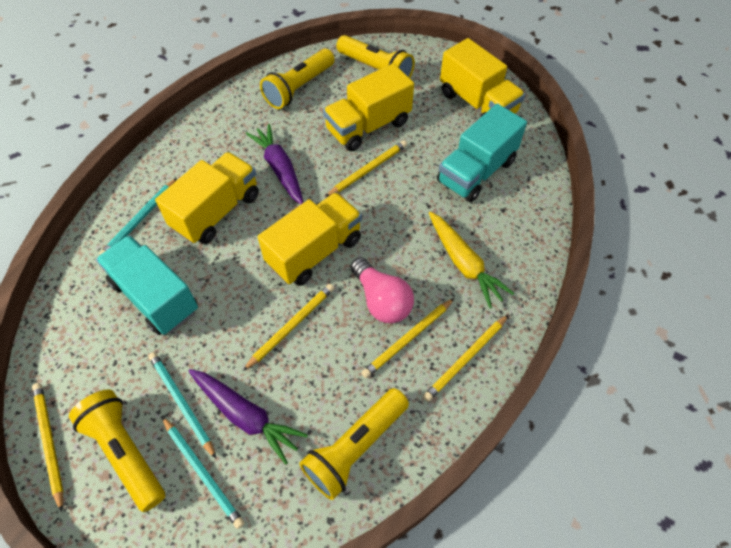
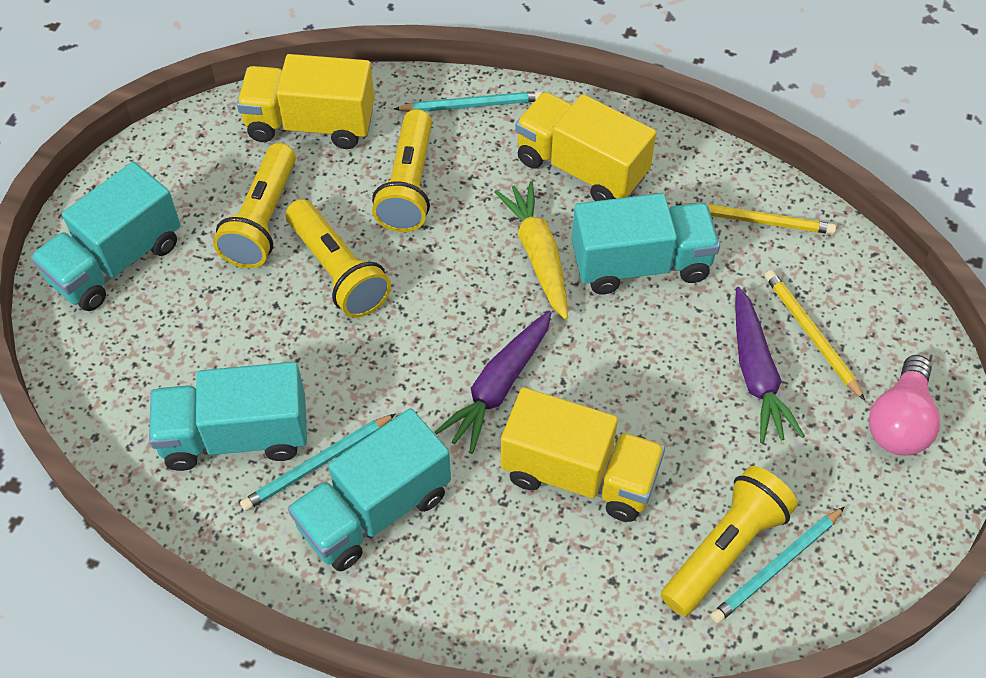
turquoise truck: 2 -> 4
yellow pencil: 5 -> 2
yellow truck: 4 -> 3

